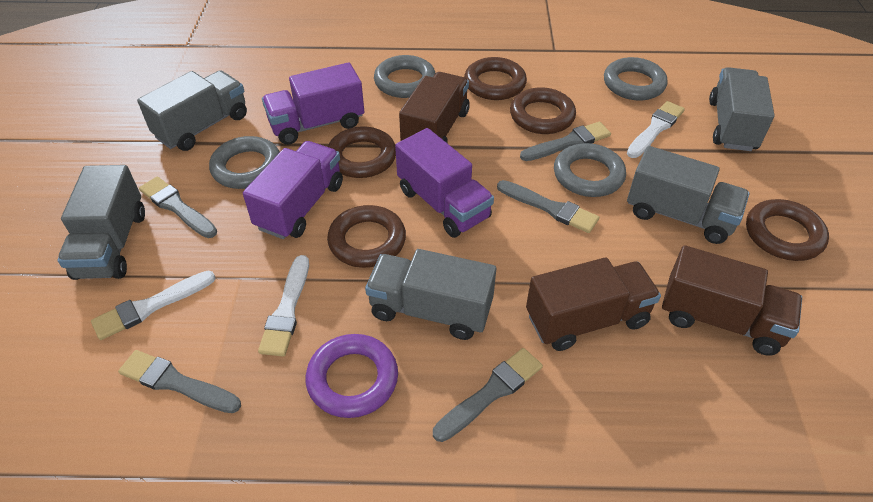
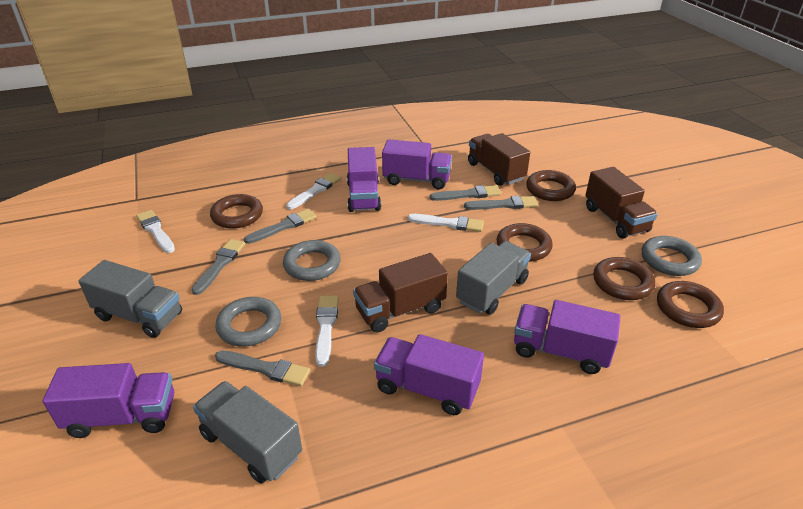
grey ring: 4 -> 3
grey truck: 5 -> 3
purple ring: 1 -> 0
purple truck: 3 -> 5
white brush: 3 -> 4

